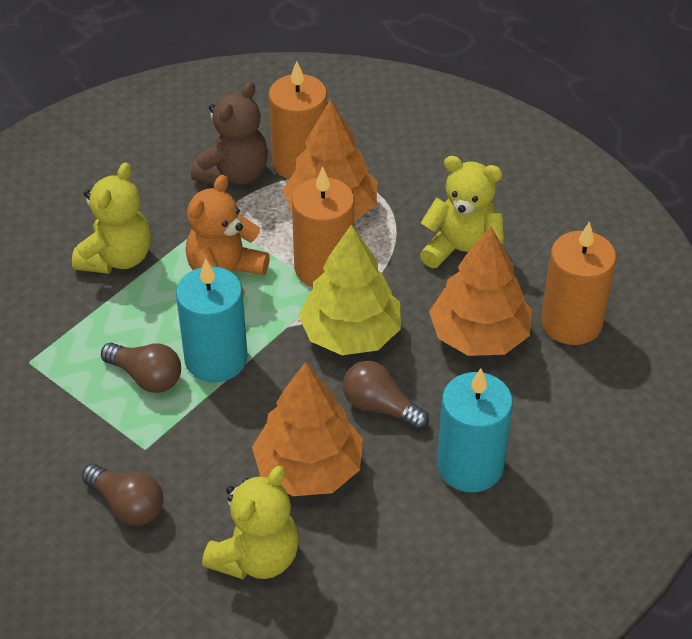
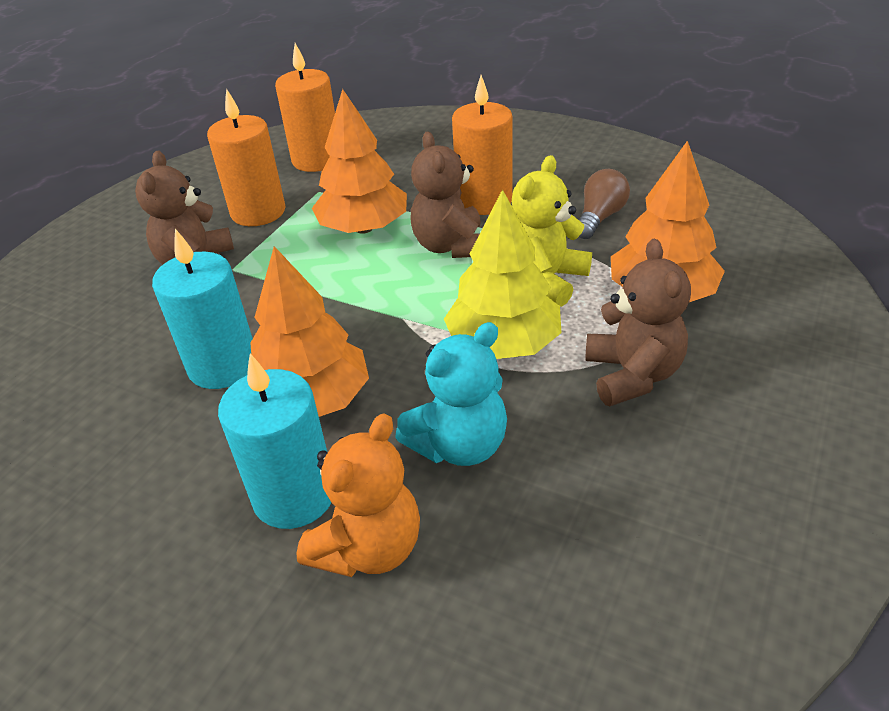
brown light bulb: 3 -> 1
brown teddy bear: 1 -> 3
turquoise teddy bear: 0 -> 1
yellow teddy bear: 3 -> 1

